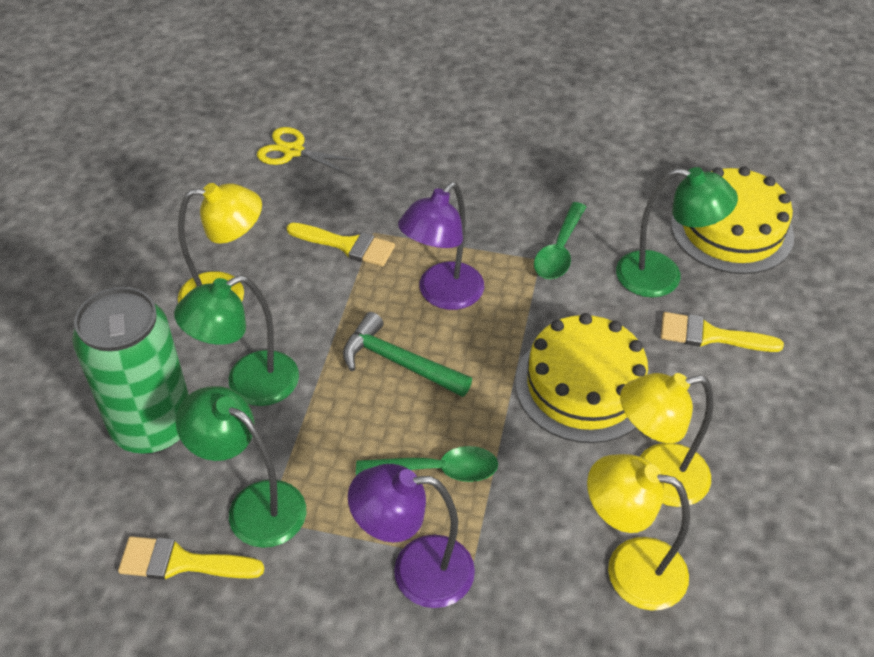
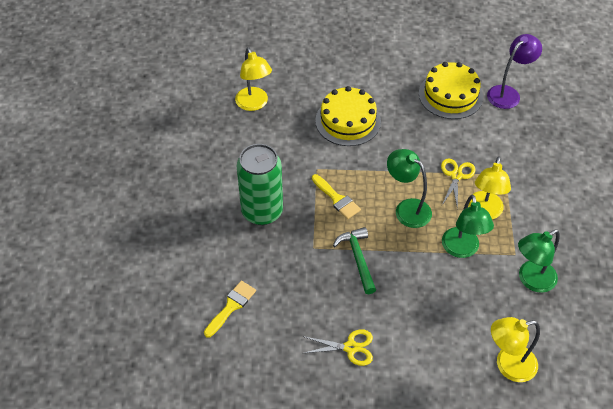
green spoon: 2 -> 0
purple lamp: 2 -> 1
yellow brush: 3 -> 2
yellow scissors: 1 -> 2

